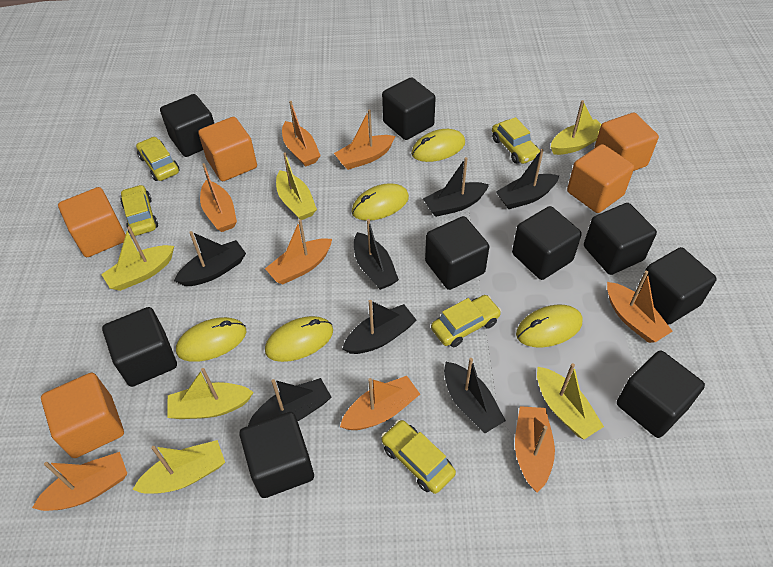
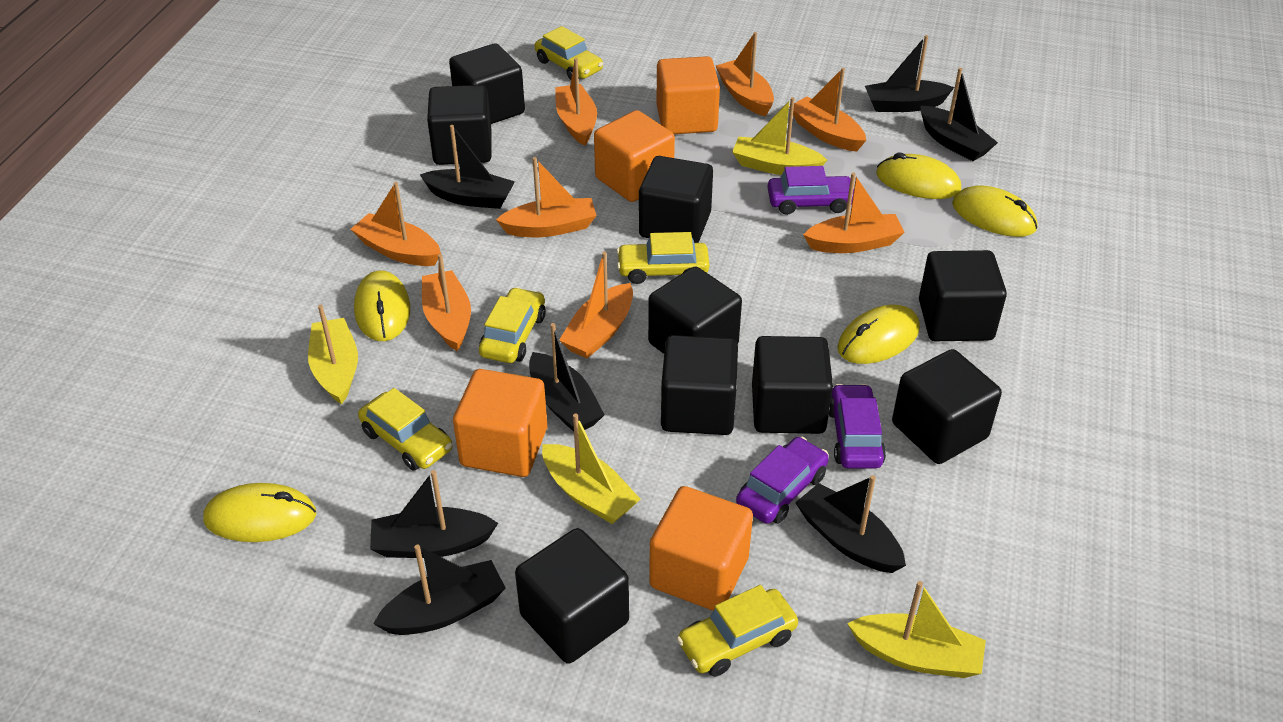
orange cube: 5 -> 4
purple car: 0 -> 3
yellow boat: 6 -> 4

